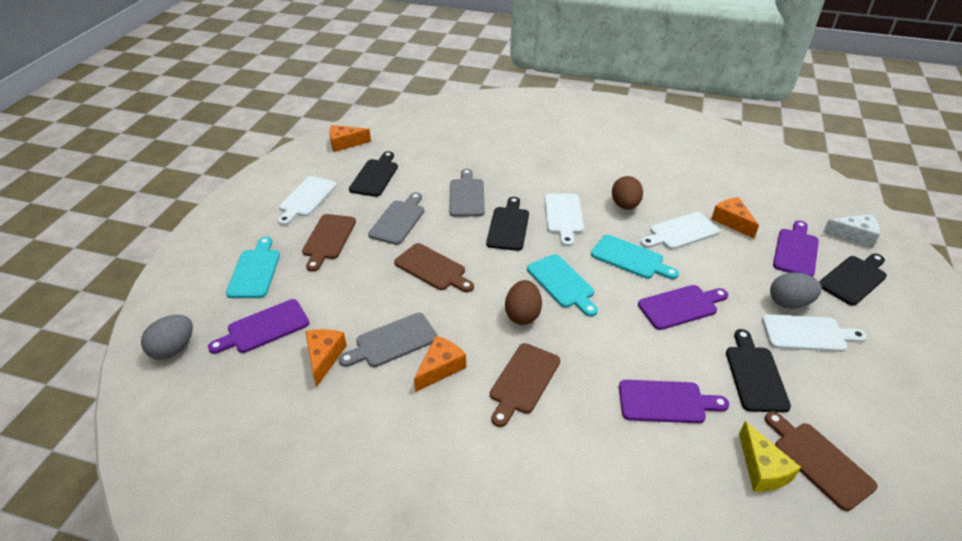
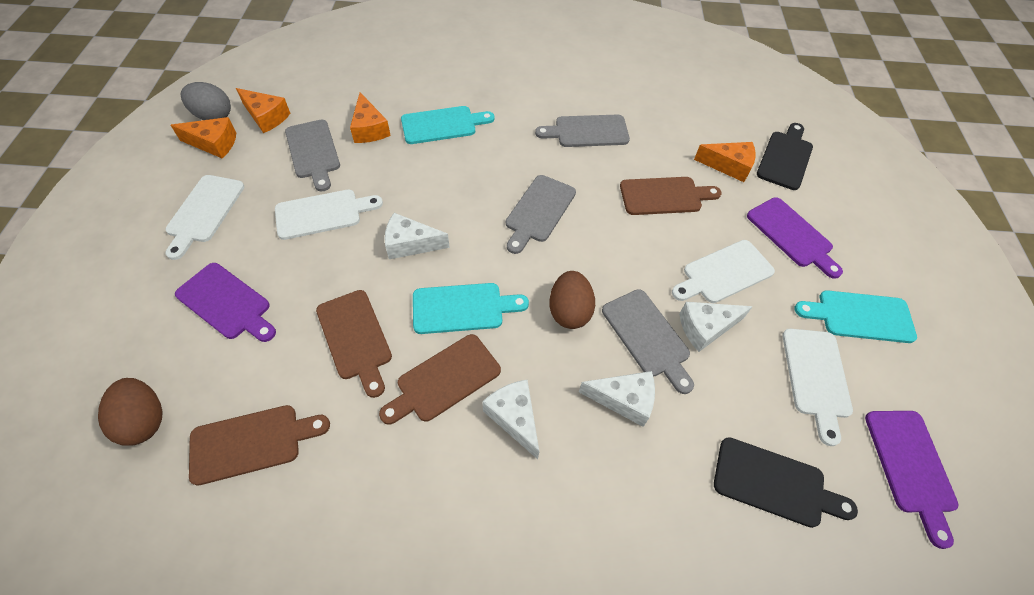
black cutting board: 4 -> 2
grey cutting board: 3 -> 4
grey egg: 2 -> 1
purple cutting board: 4 -> 3
white cheese: 1 -> 4
yellow cheese: 1 -> 0

